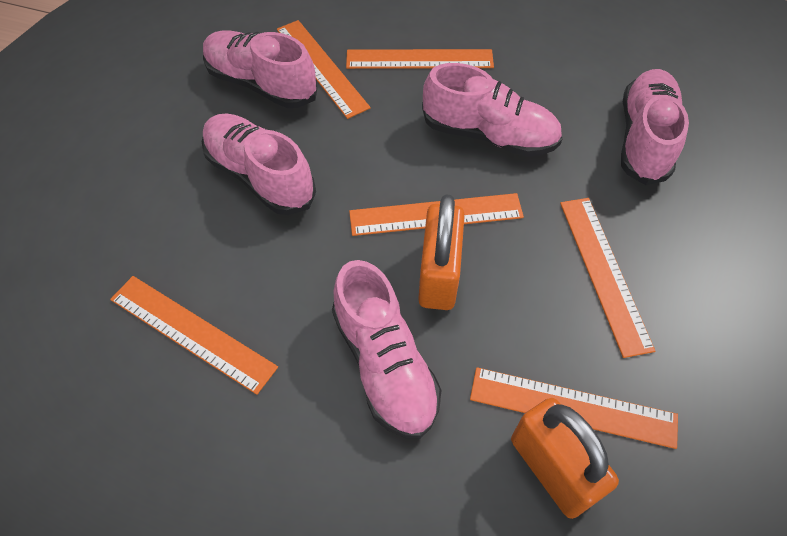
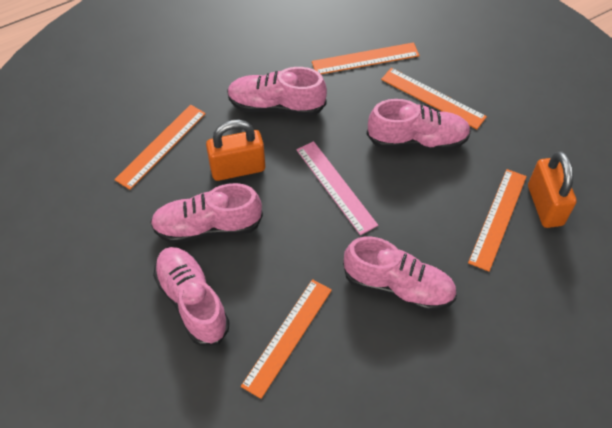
orange ruler: 6 -> 5
pink ruler: 0 -> 1

